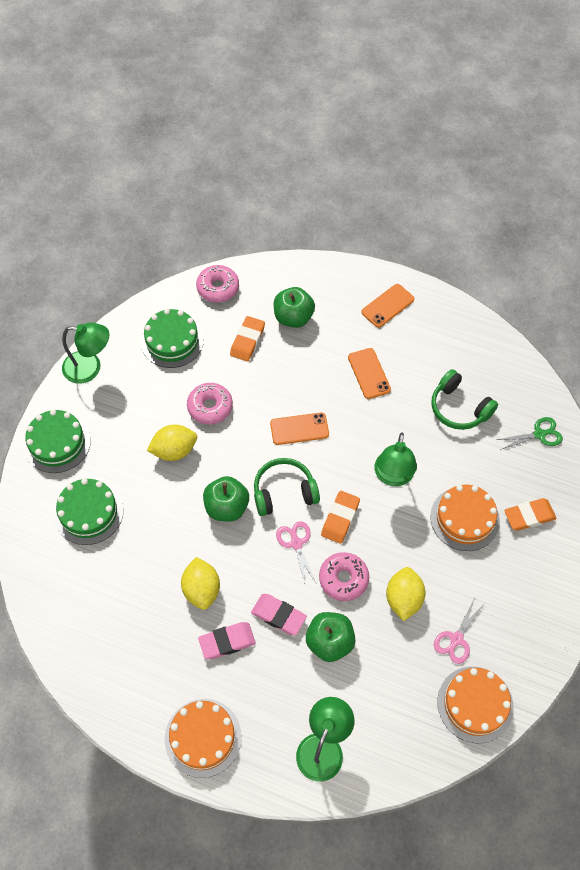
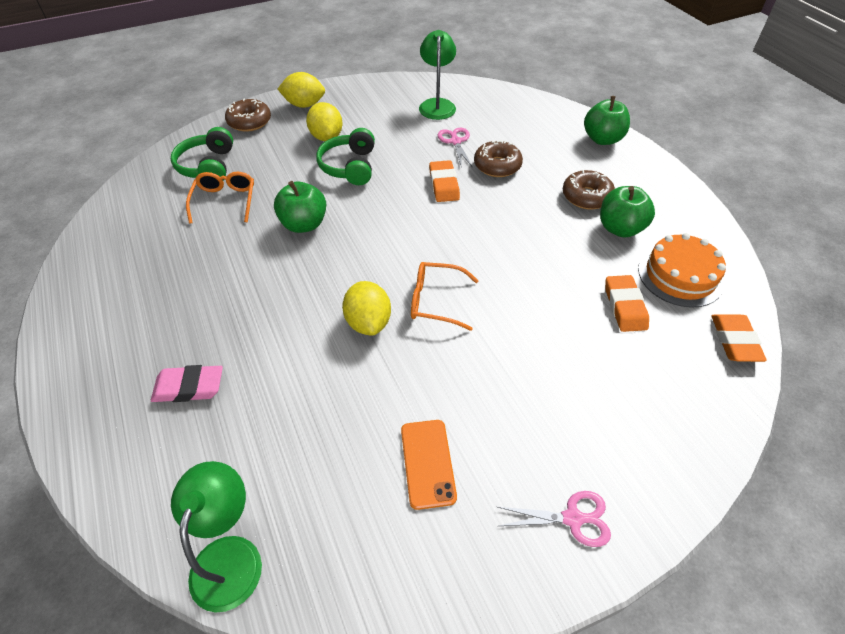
brown donut: 0 -> 3
green cake: 3 -> 0
green lamp: 3 -> 2
green scissors: 1 -> 0
orange cake: 3 -> 1
orange glasses: 0 -> 2
orange phone: 3 -> 1
pink donut: 3 -> 0
pink eraser: 2 -> 1

